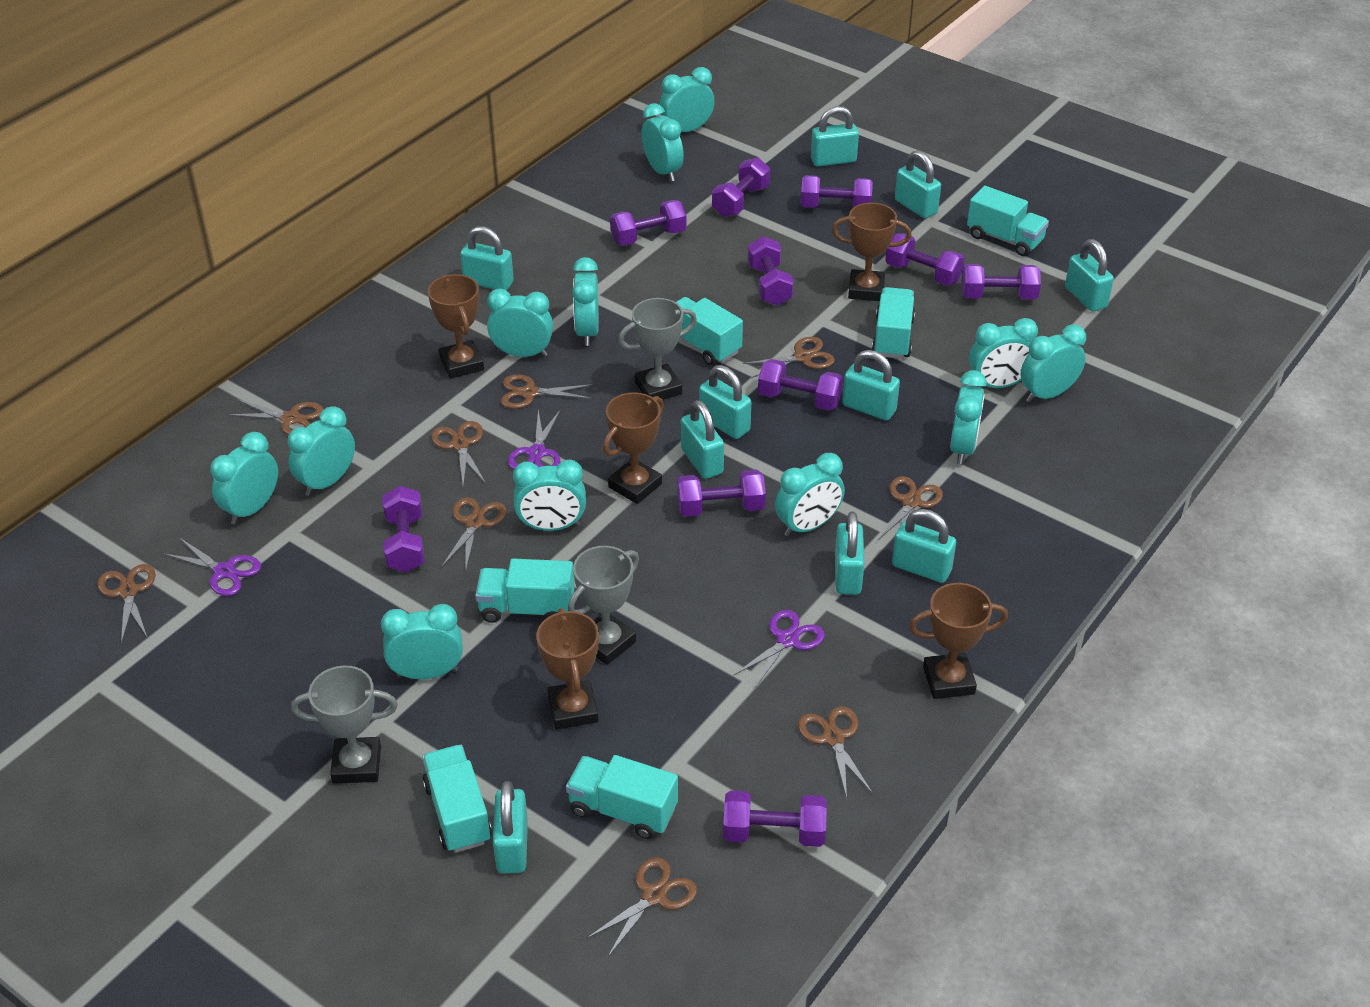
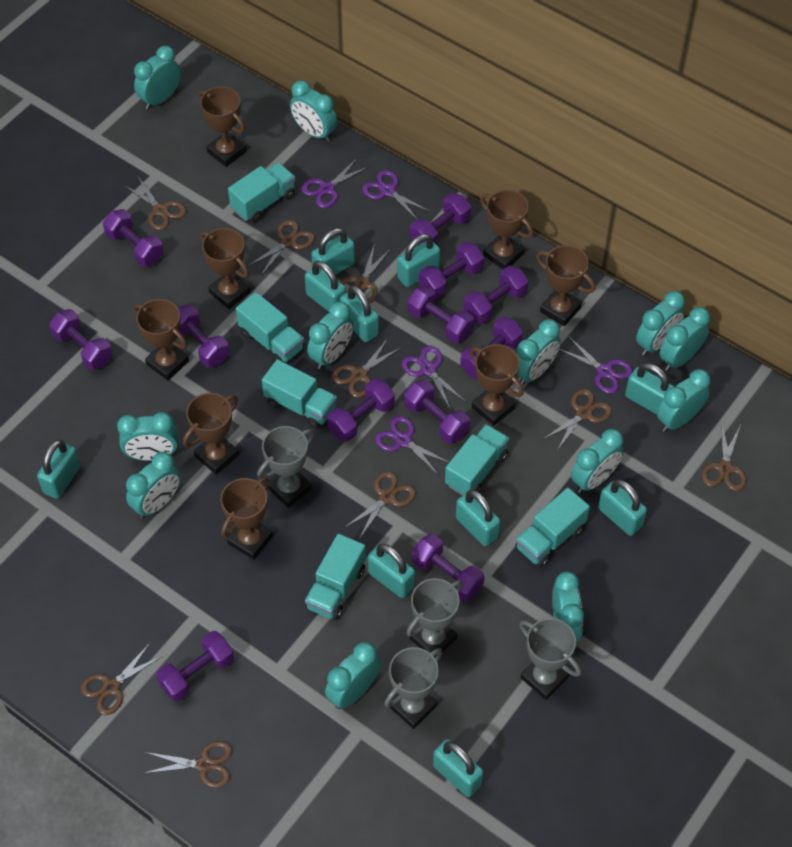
brown trophy: 5 -> 8
grey trophy: 3 -> 4
purple dumbbell: 10 -> 12
purple scissors: 3 -> 5

